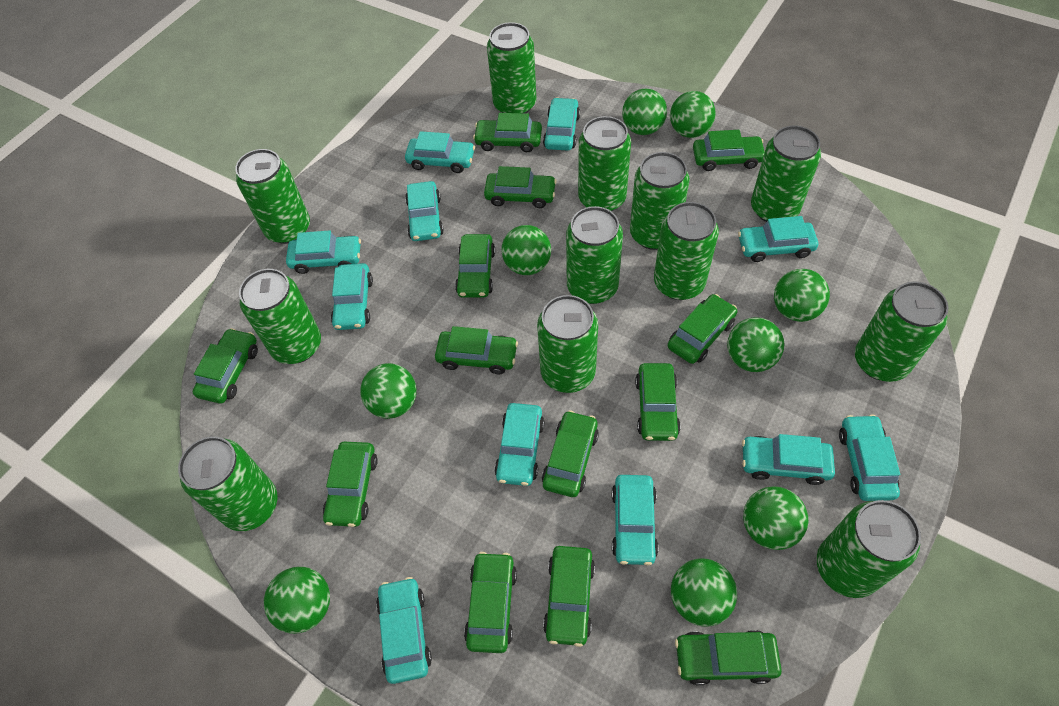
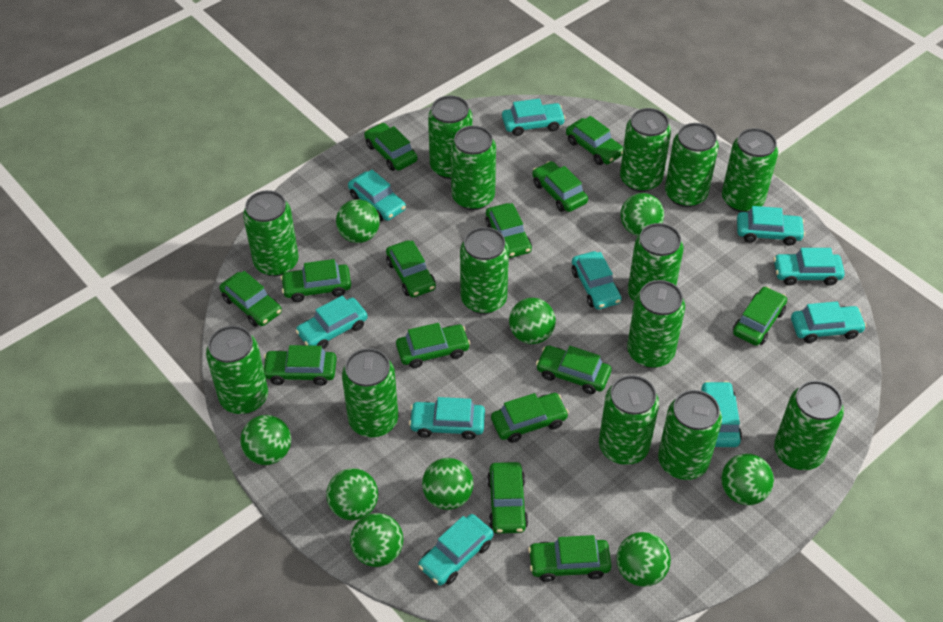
green can: 12 -> 14
green car: 13 -> 14
turquoise car: 11 -> 10

